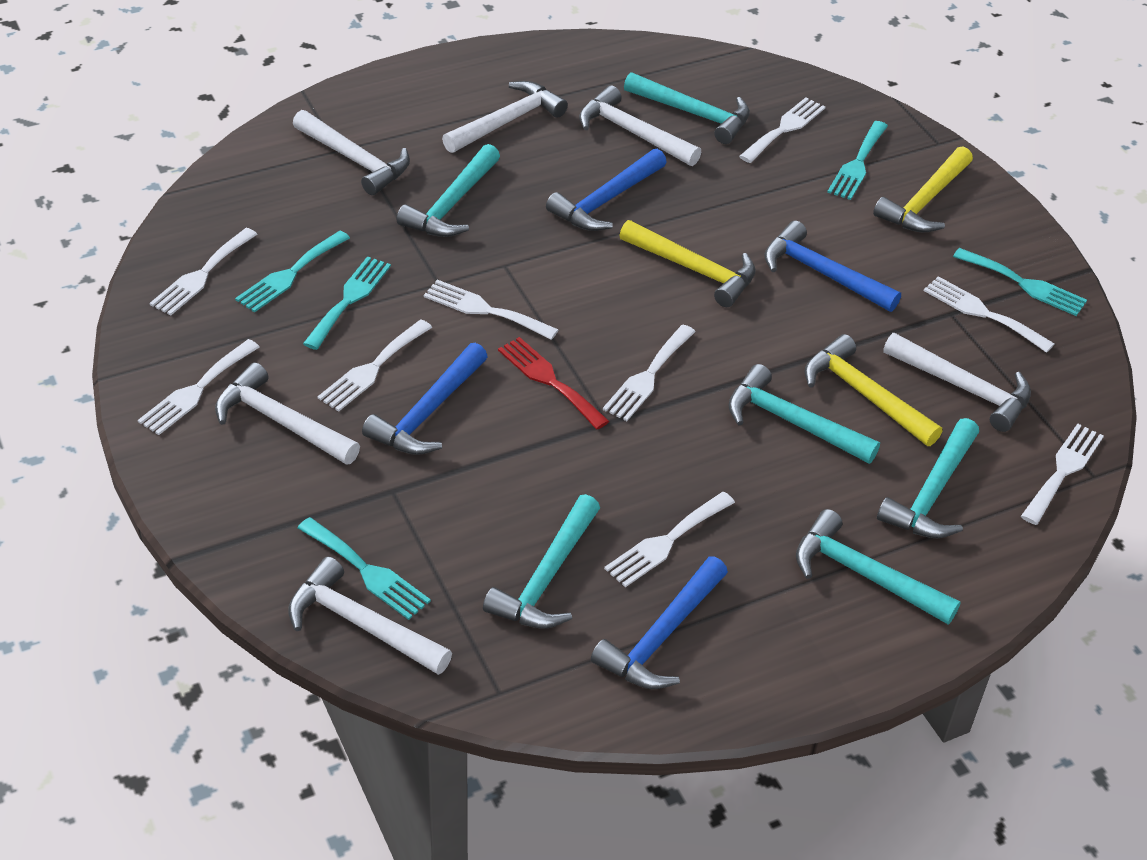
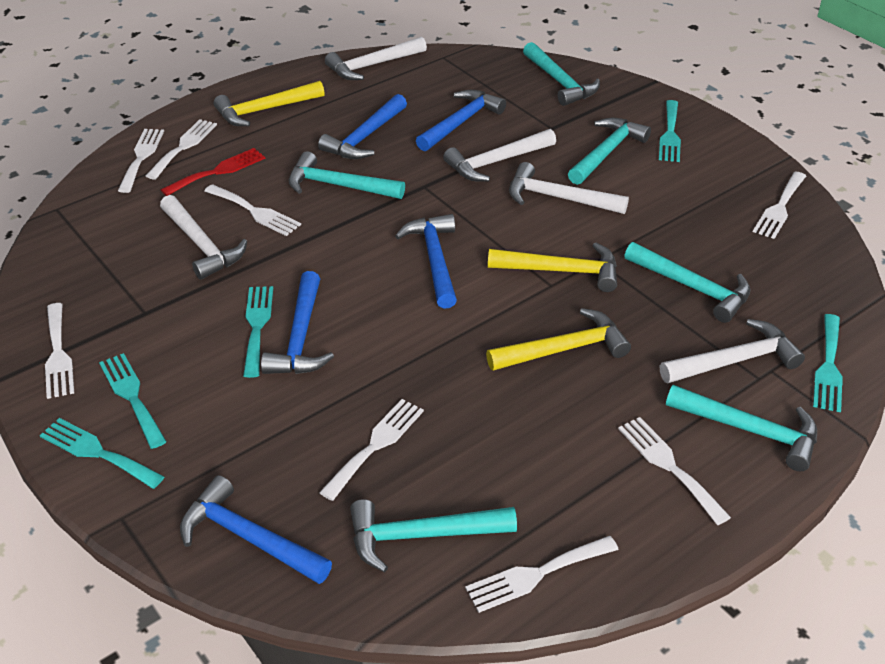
blue hammer: 4 -> 5
white fork: 9 -> 8
white hammer: 6 -> 5

